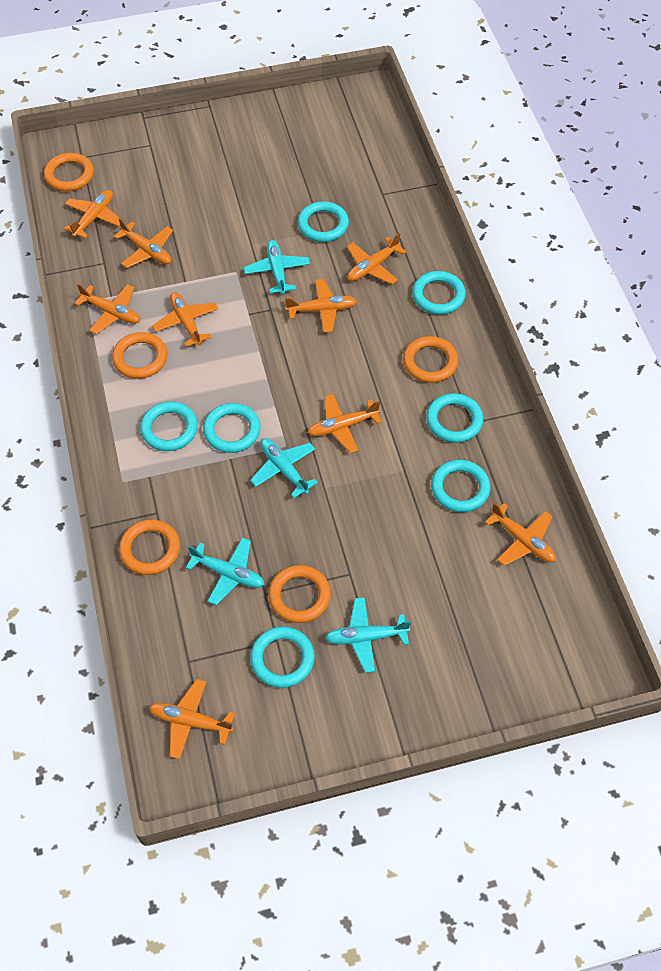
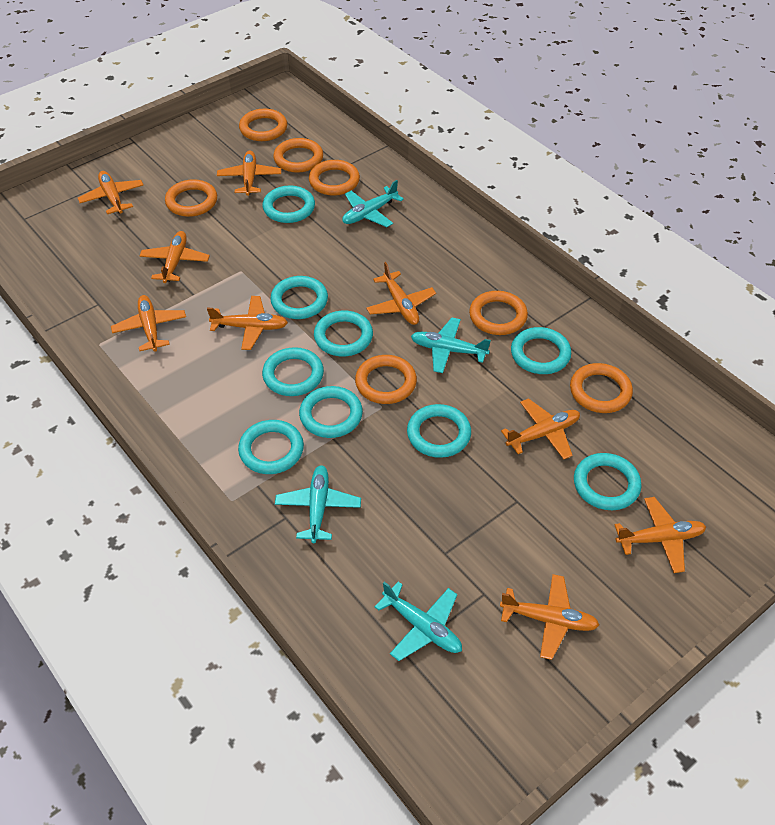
orange ring: 5 -> 7
turquoise ring: 7 -> 9

